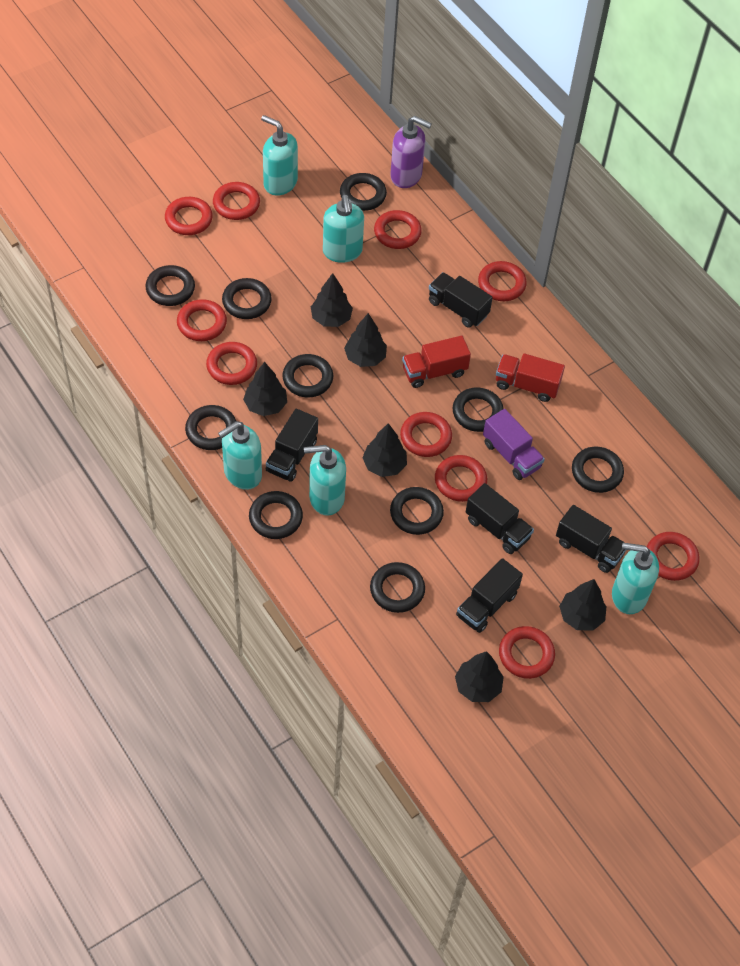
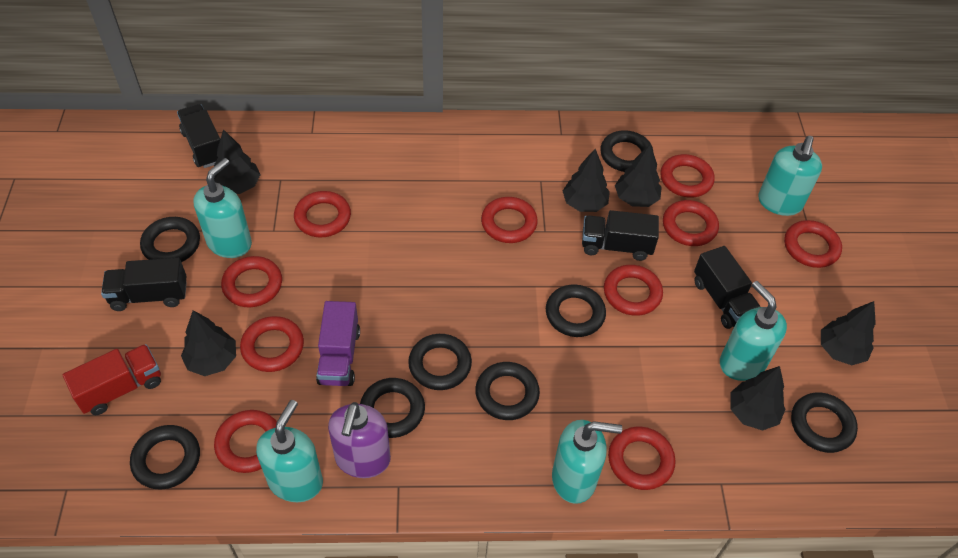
black ring: 10 -> 8
black truck: 5 -> 4
red truck: 2 -> 1

